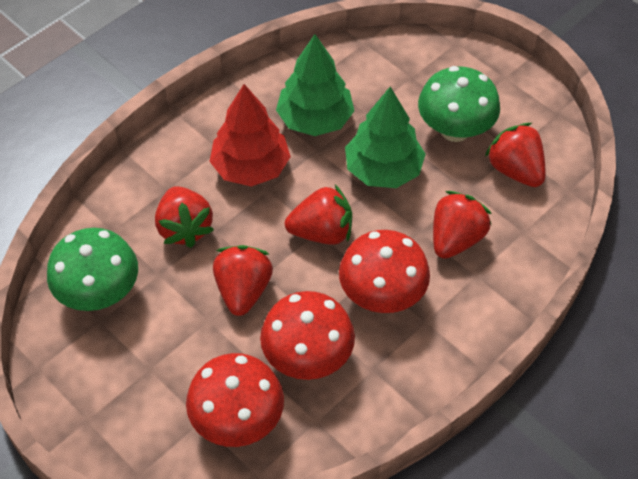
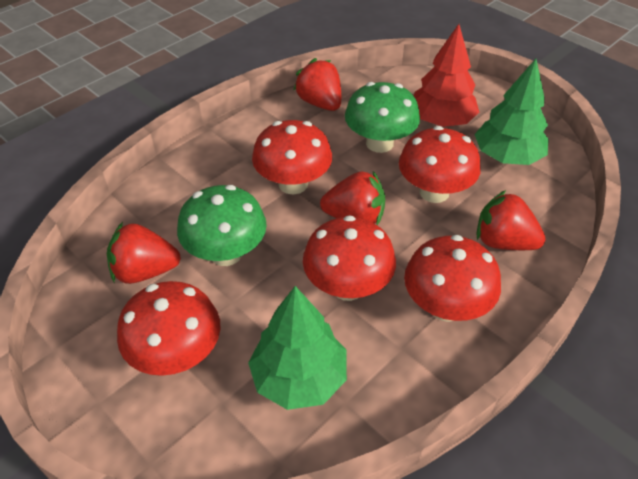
red mushroom: 3 -> 5
red strawberry: 5 -> 4

